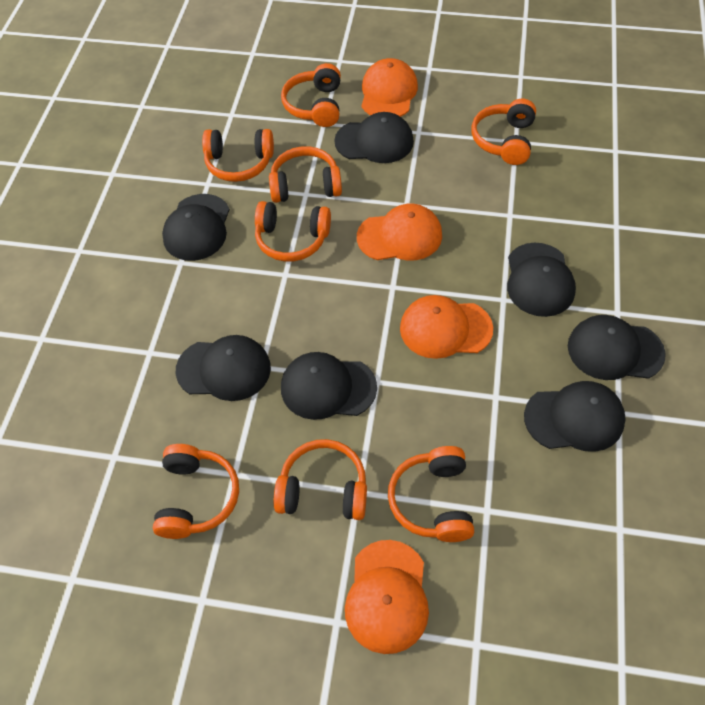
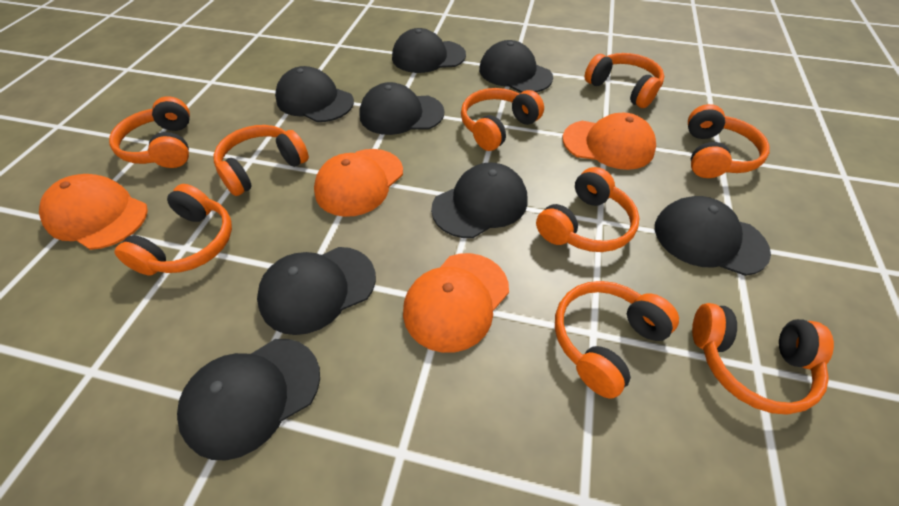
black cap: 7 -> 8
orange headphones: 8 -> 9

